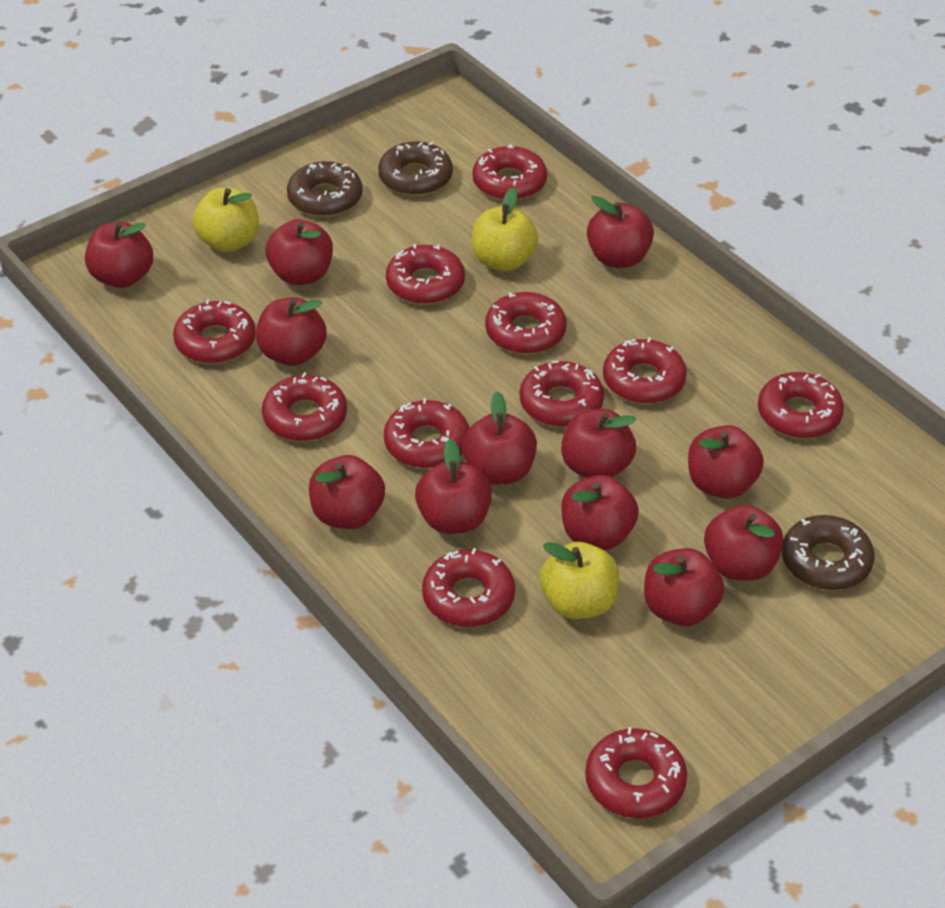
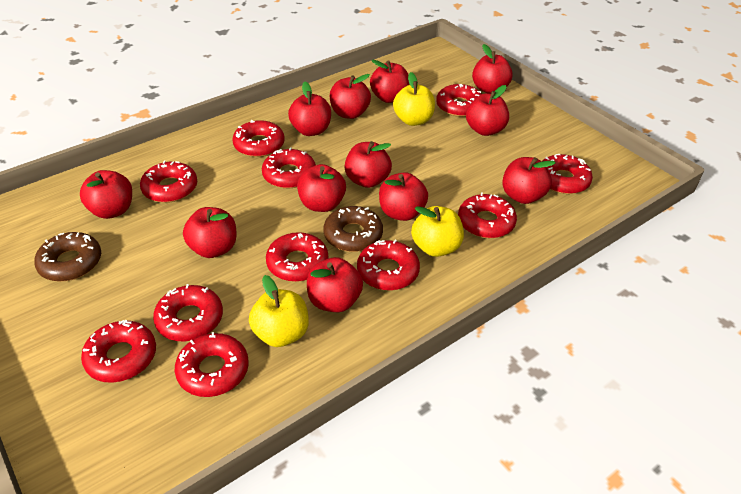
brown donut: 3 -> 2

